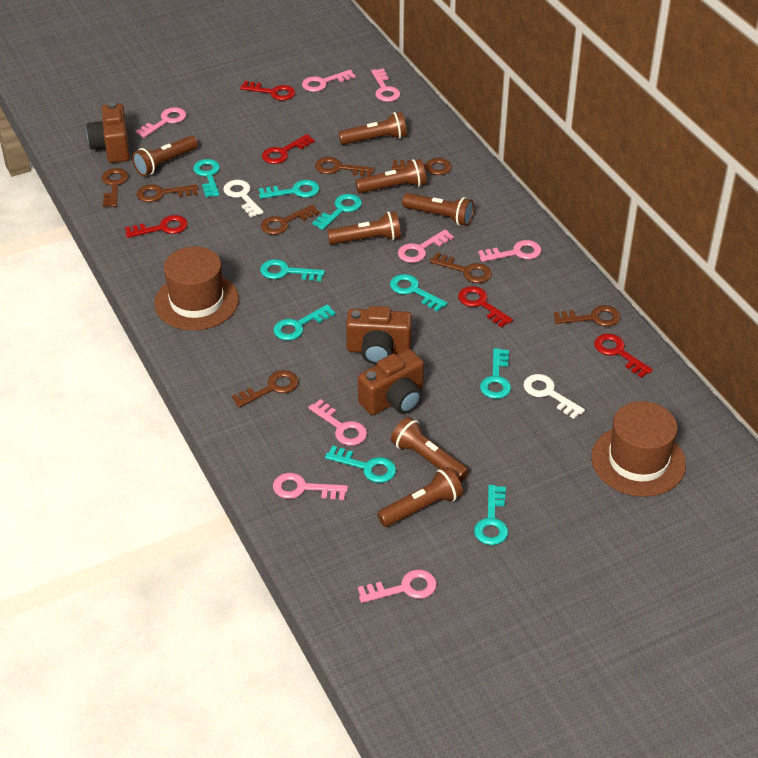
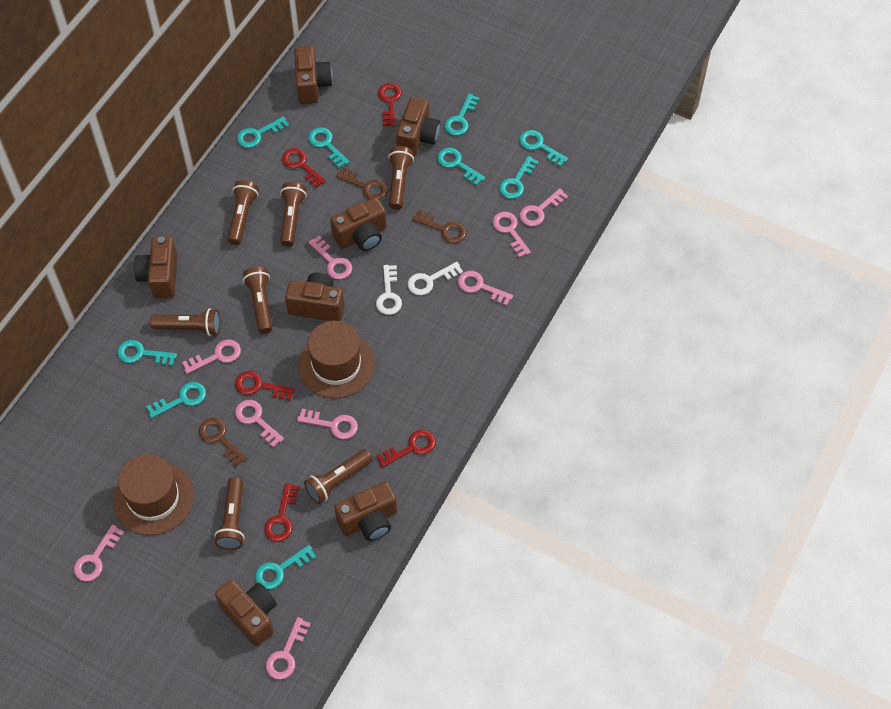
brown camera: 3 -> 7
brown key: 8 -> 3
pink key: 8 -> 9

